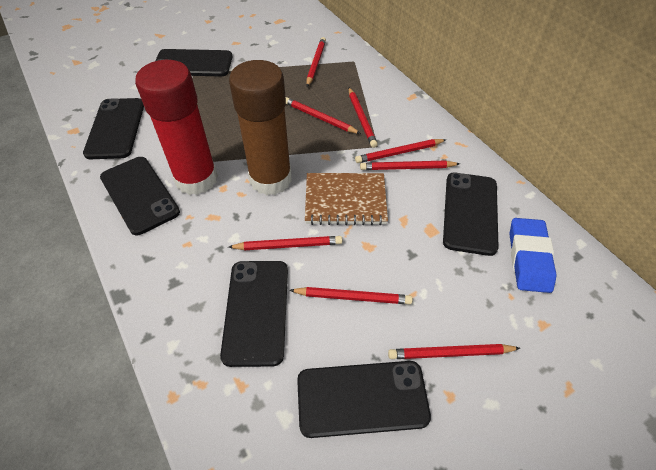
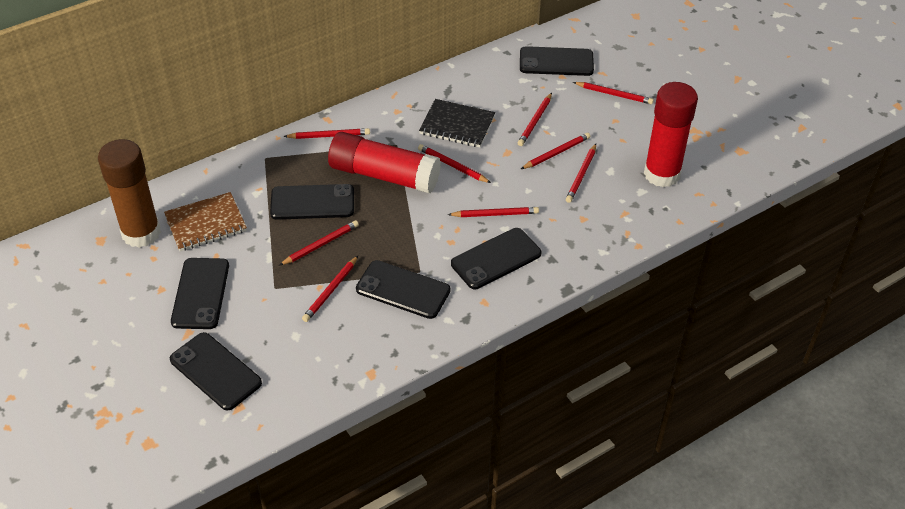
black notebook: 0 -> 1
blue eraser: 1 -> 0
red glue stick: 1 -> 2
red pencil: 8 -> 9

